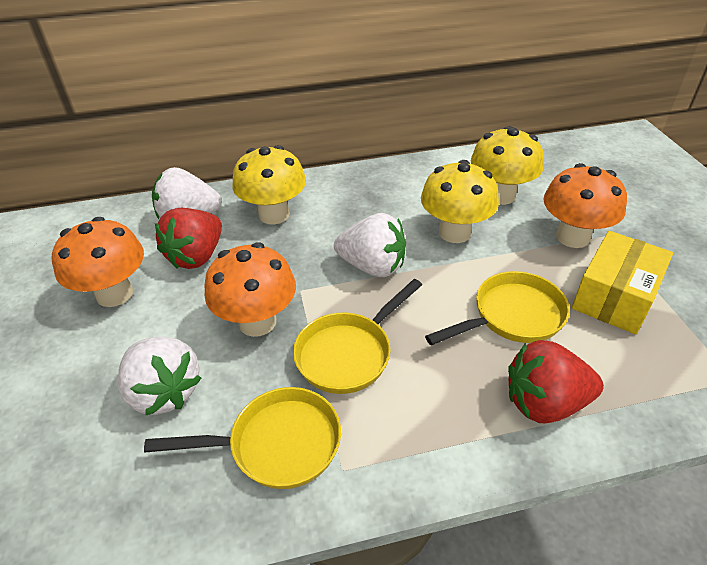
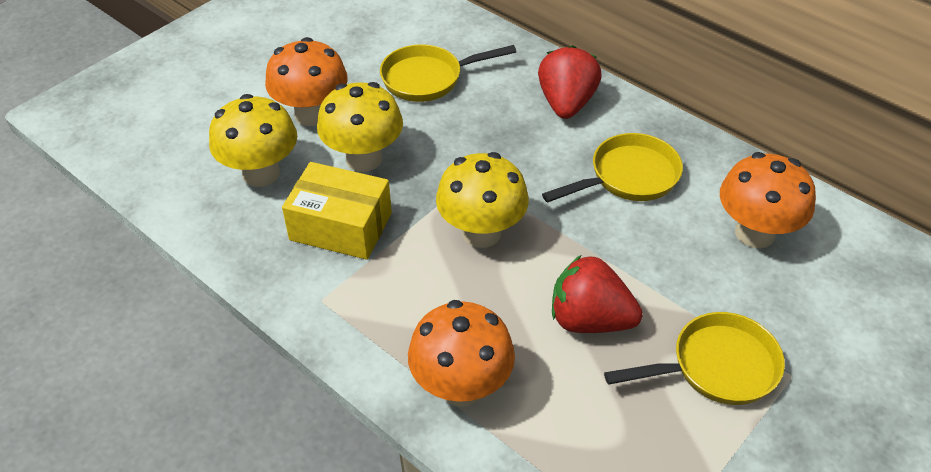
white strawberry: 3 -> 0

